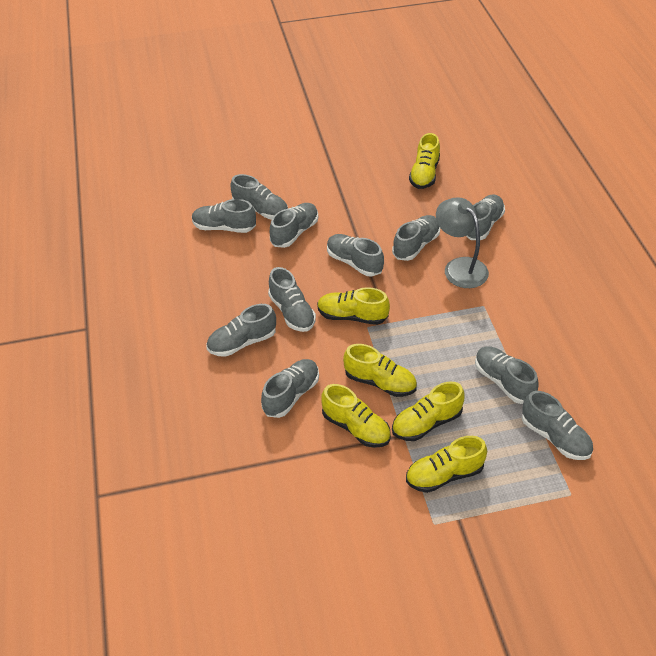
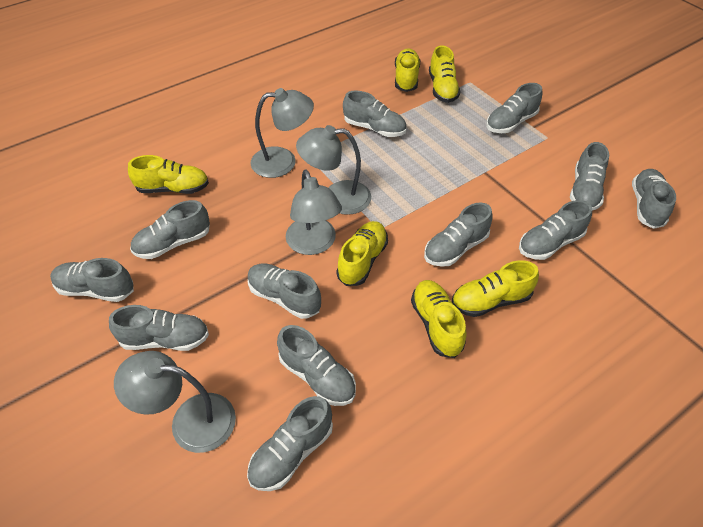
grey lamp: 1 -> 4
grey shoe: 11 -> 12

